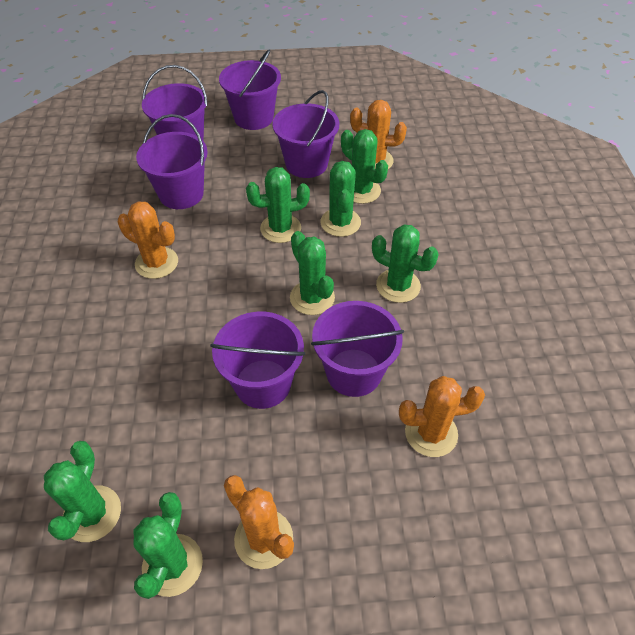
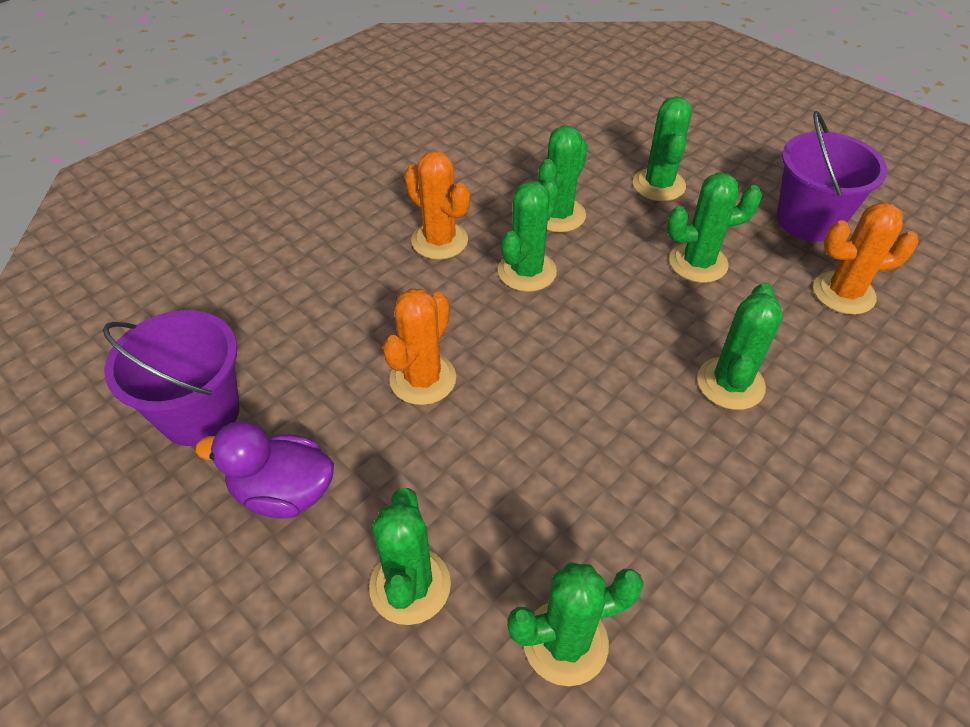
orange cactus: 4 -> 3
purple bucket: 6 -> 2
purple duck: 0 -> 1

